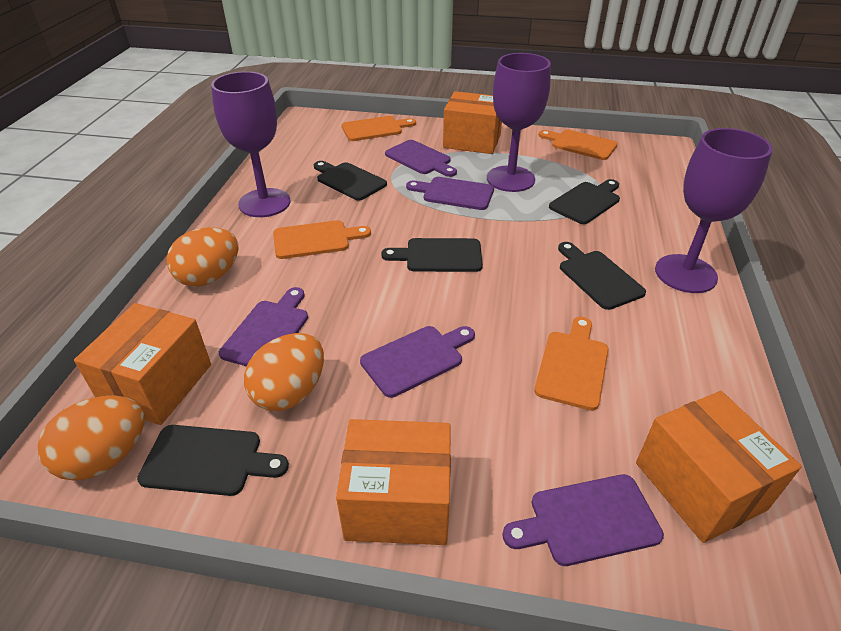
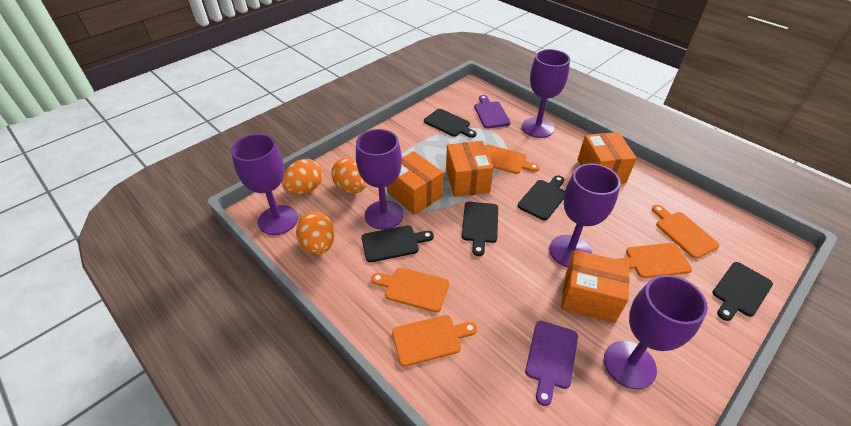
orange cutting board: 4 -> 5
purple cutting board: 5 -> 2
purple goblet: 3 -> 5

